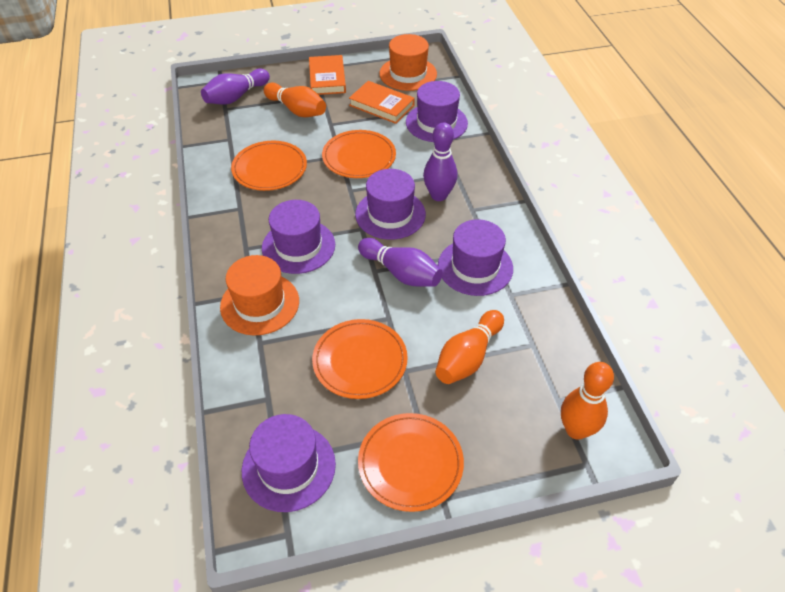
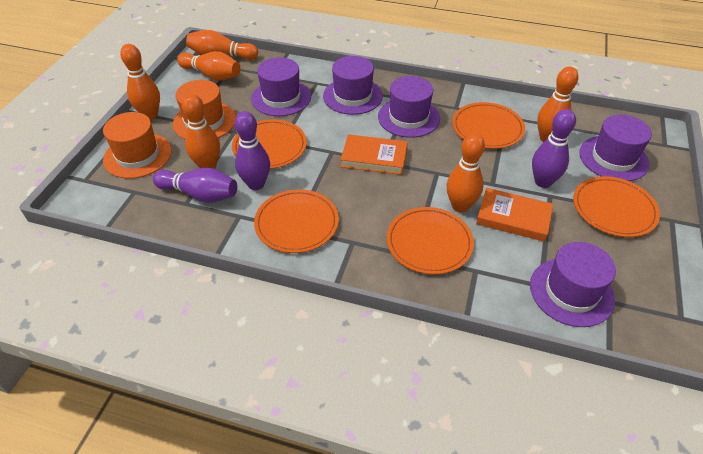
orange bowling pin: 3 -> 6
orange plate: 4 -> 5

